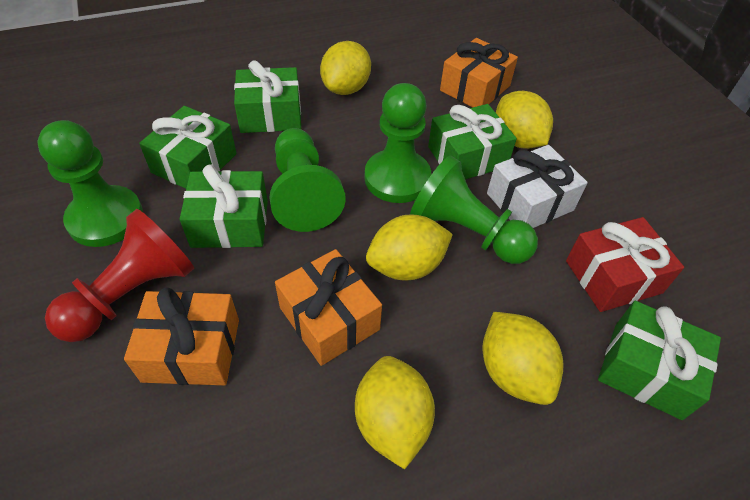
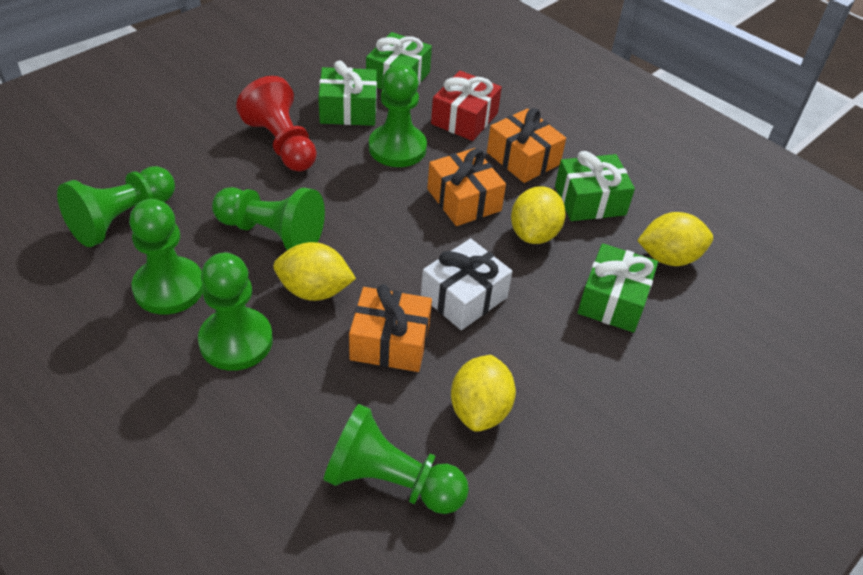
green gift: 5 -> 4
green pawn: 4 -> 6
yellow lemon: 5 -> 4

